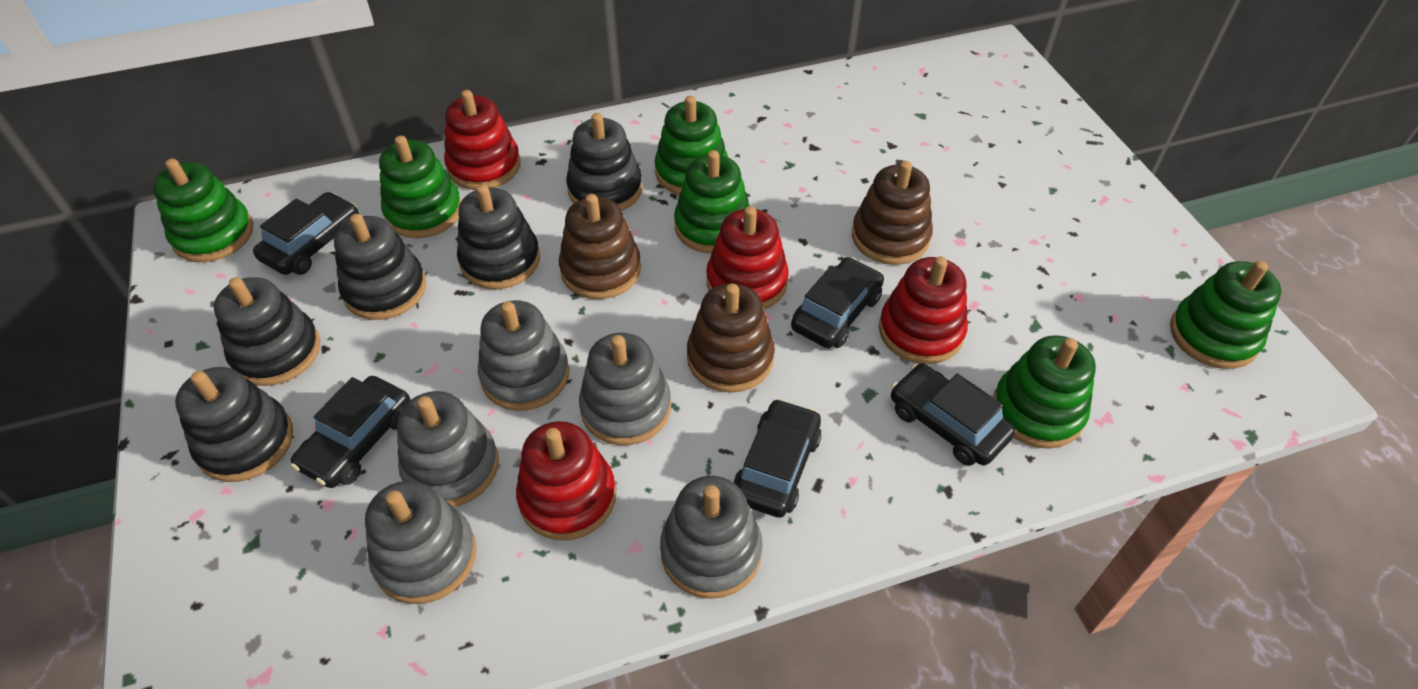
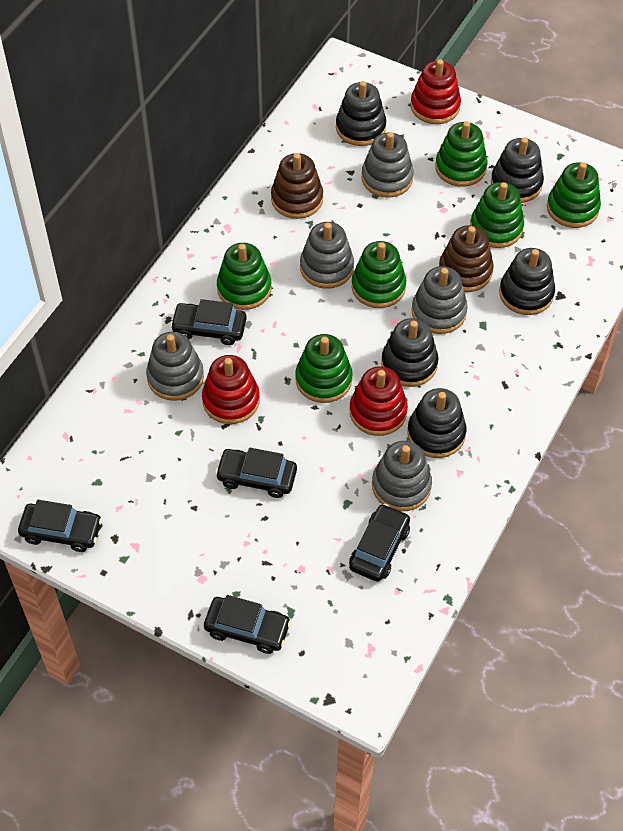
brown stacking toy: 3 -> 2
red stacking toy: 4 -> 3

